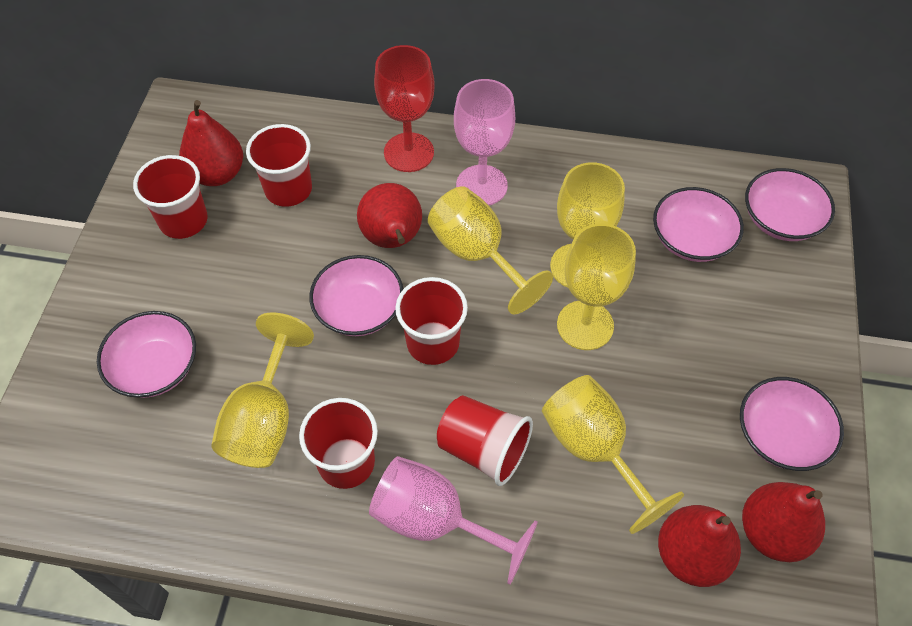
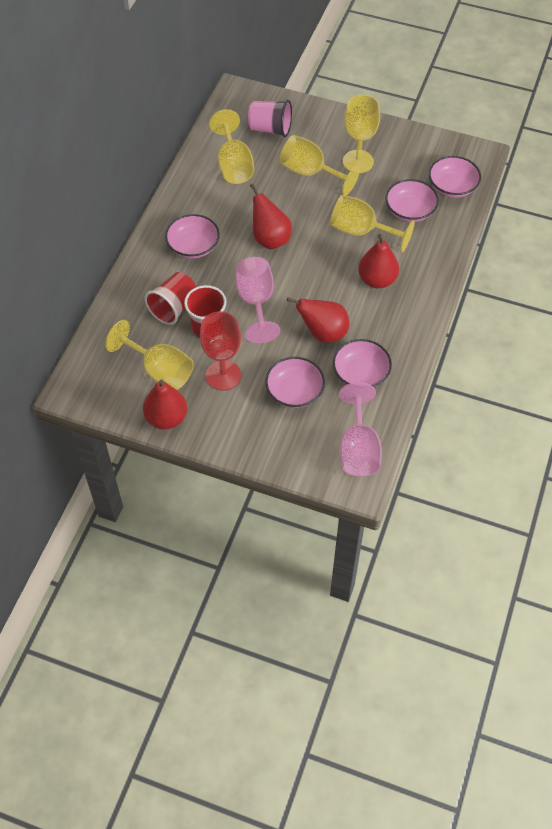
pink cup: 0 -> 1
red cup: 5 -> 2

